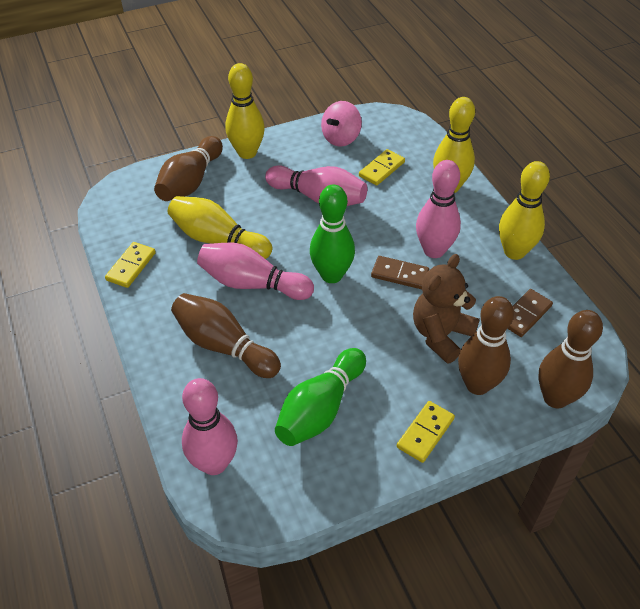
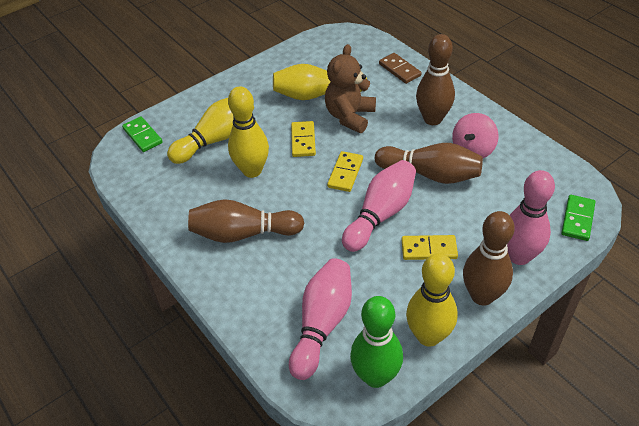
brown domino: 2 -> 1
green bowling pin: 2 -> 1
green domino: 0 -> 2
pink bowling pin: 4 -> 3

